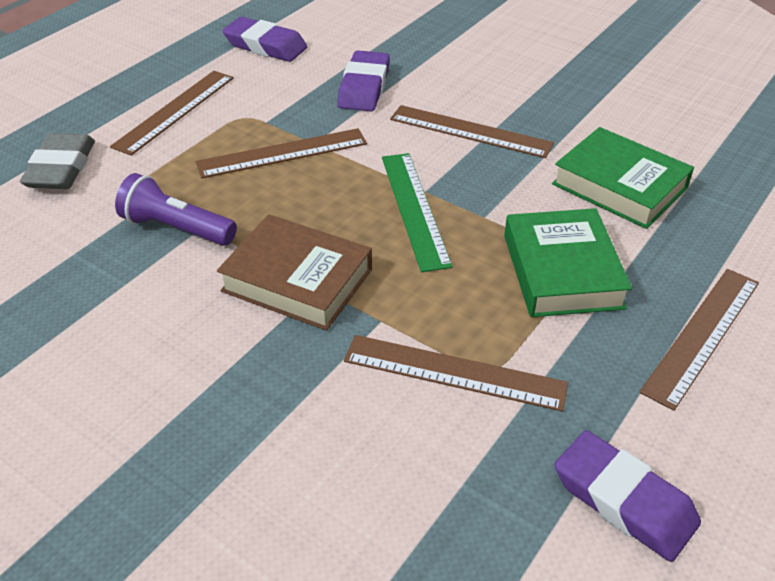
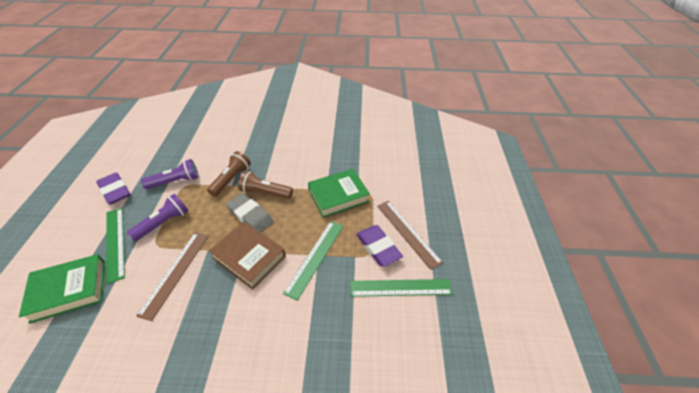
brown flashlight: 0 -> 2
brown ruler: 5 -> 2
green ruler: 1 -> 3
purple eraser: 3 -> 2
purple flashlight: 1 -> 2

